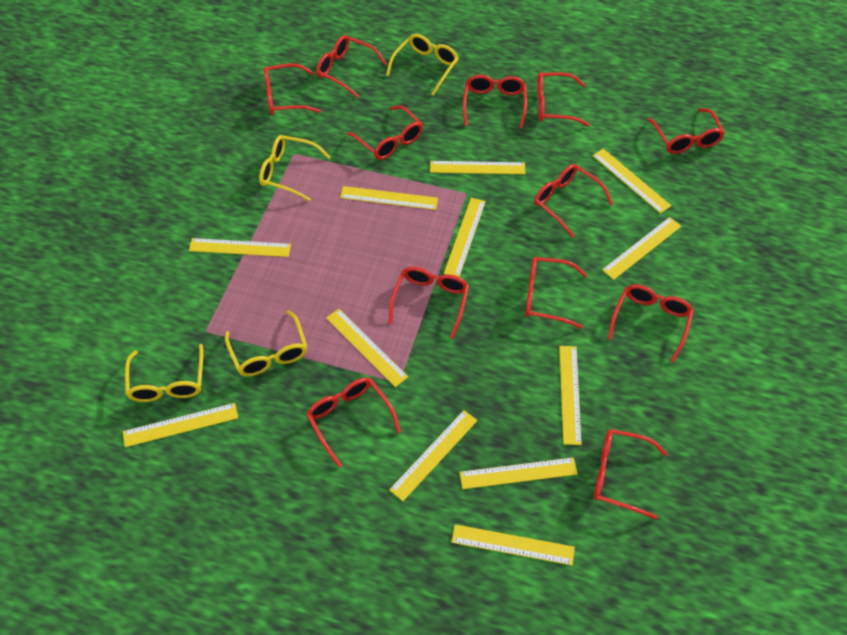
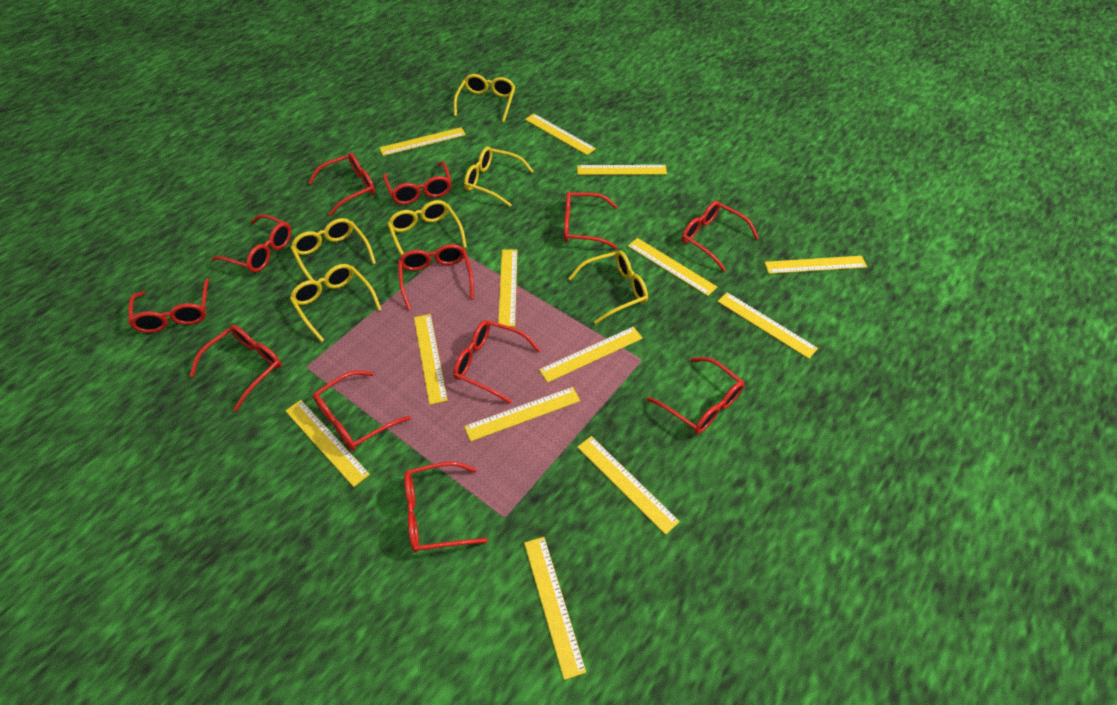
yellow glasses: 4 -> 6
yellow ruler: 12 -> 13

